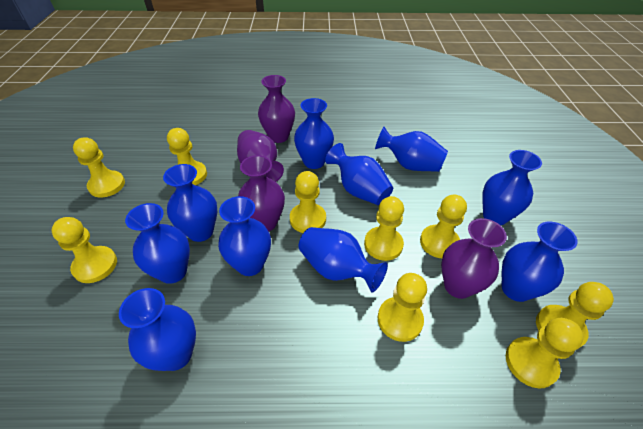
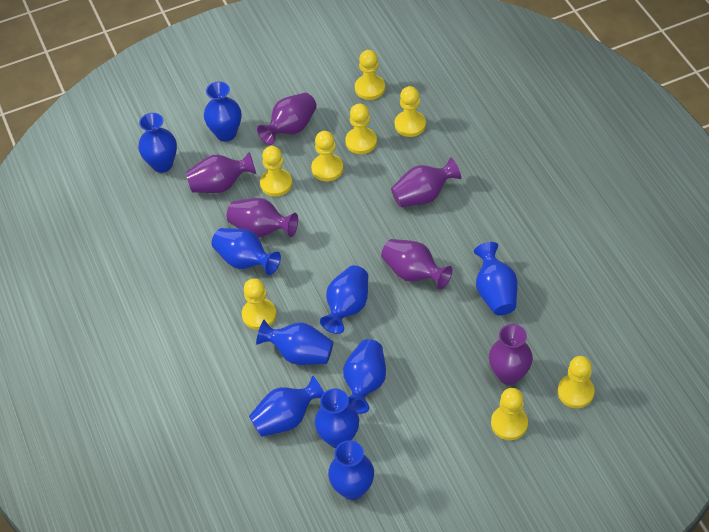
purple vase: 4 -> 6
yellow pawn: 9 -> 8

